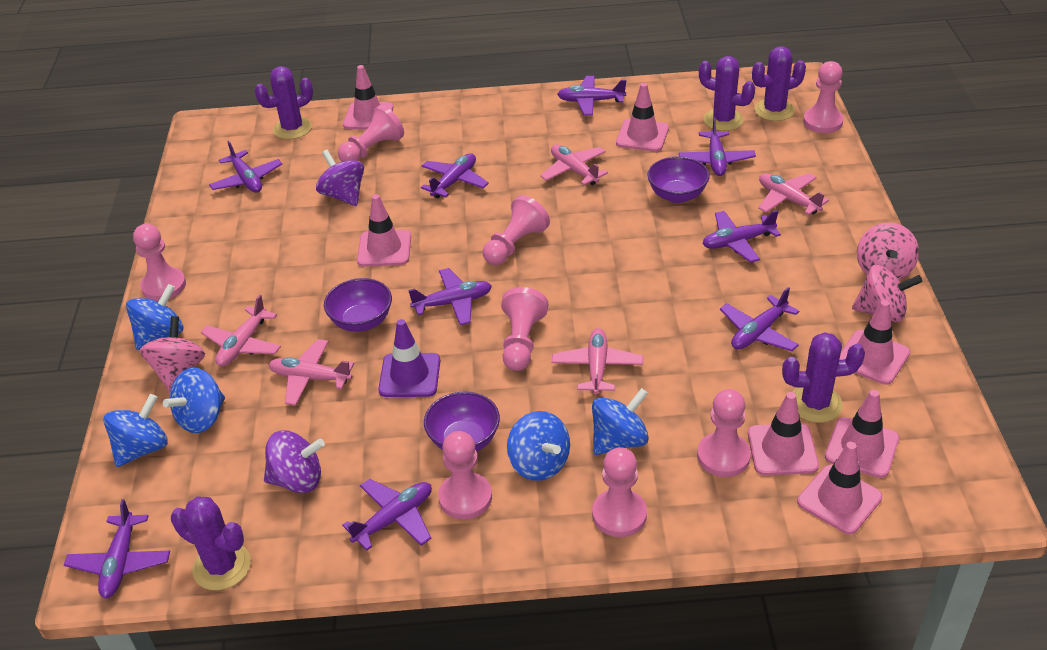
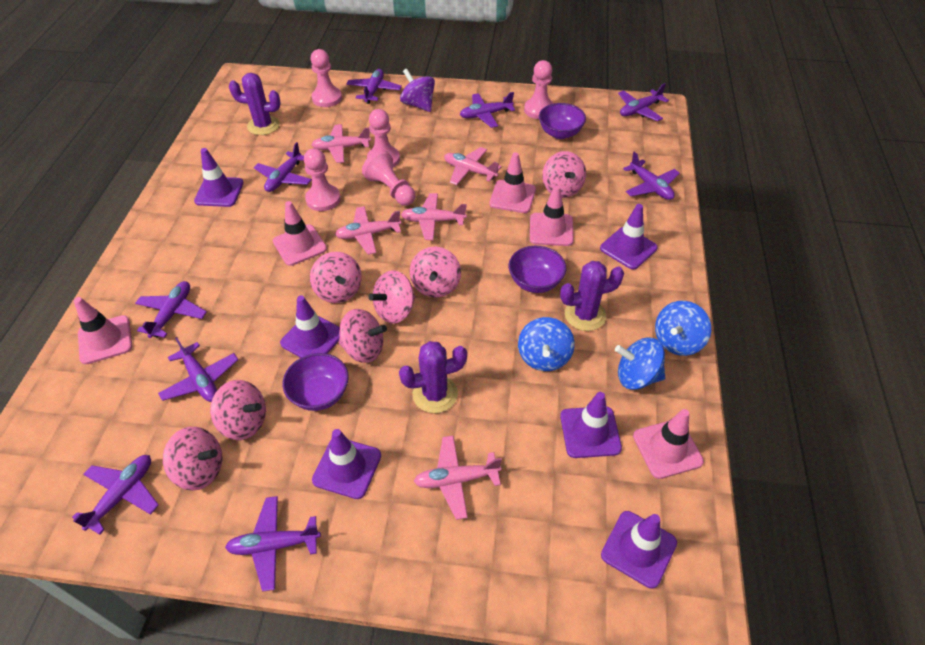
blue spinning top: 5 -> 3
pink pawn: 8 -> 5
pink spinning top: 3 -> 7
pink traffic cone: 7 -> 5
purple cactus: 5 -> 3
purple spinning top: 2 -> 1
purple traffic cone: 1 -> 6

